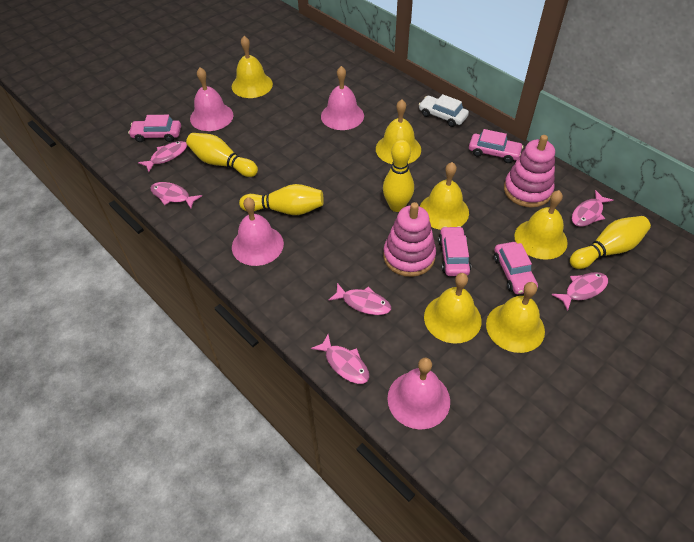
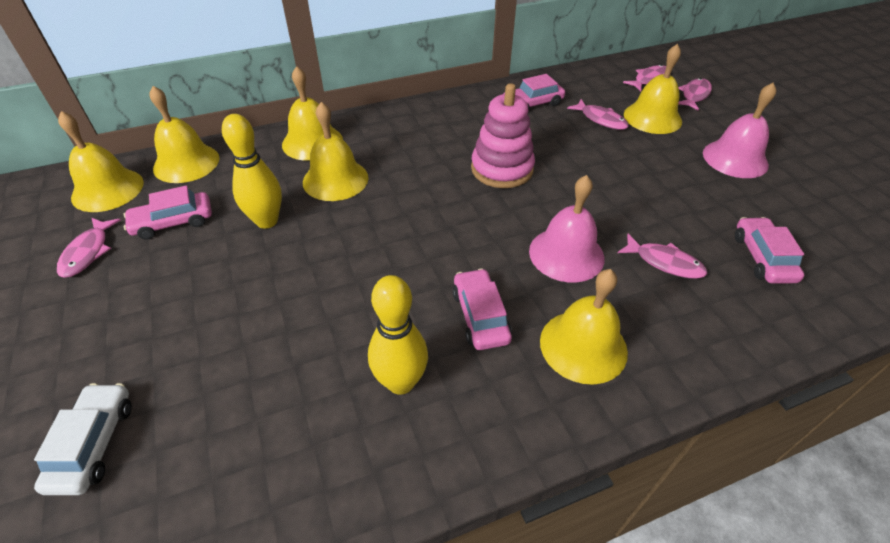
pink bell: 4 -> 2
pink fish: 6 -> 5
pink stacking toy: 2 -> 1
yellow bowling pin: 4 -> 2

